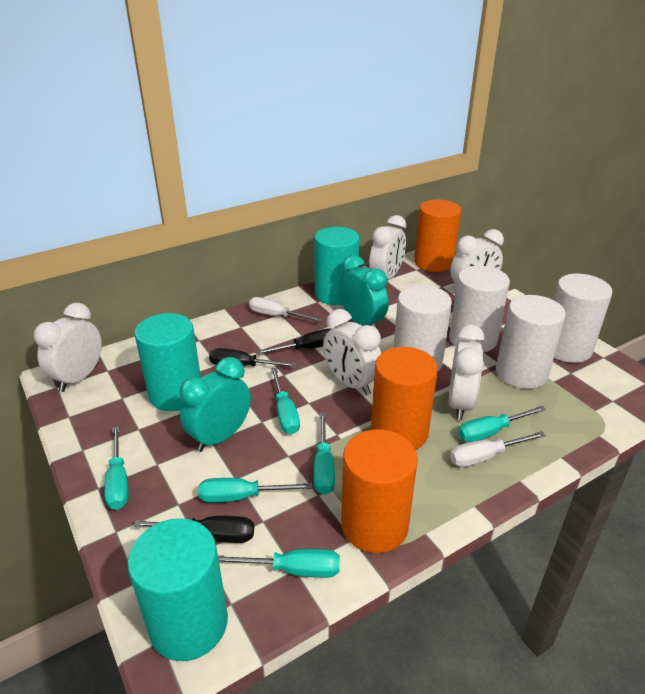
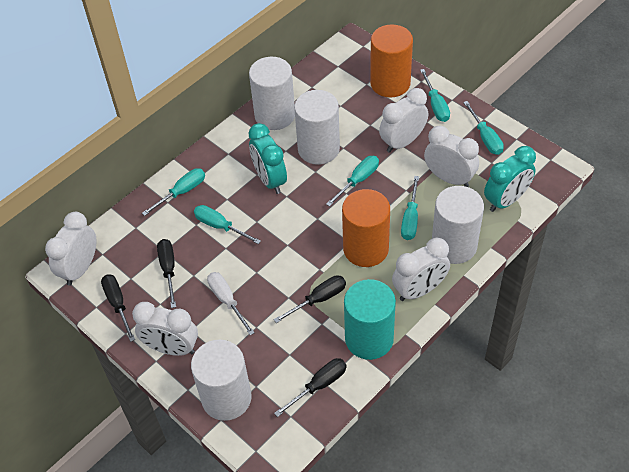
black screwdriver: 3 -> 4
orange cylinder: 3 -> 2
turquoise cylinder: 3 -> 1
white screwdriver: 2 -> 1

